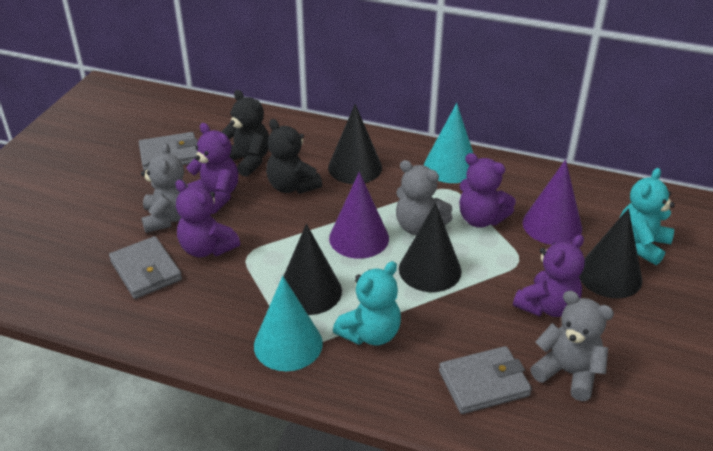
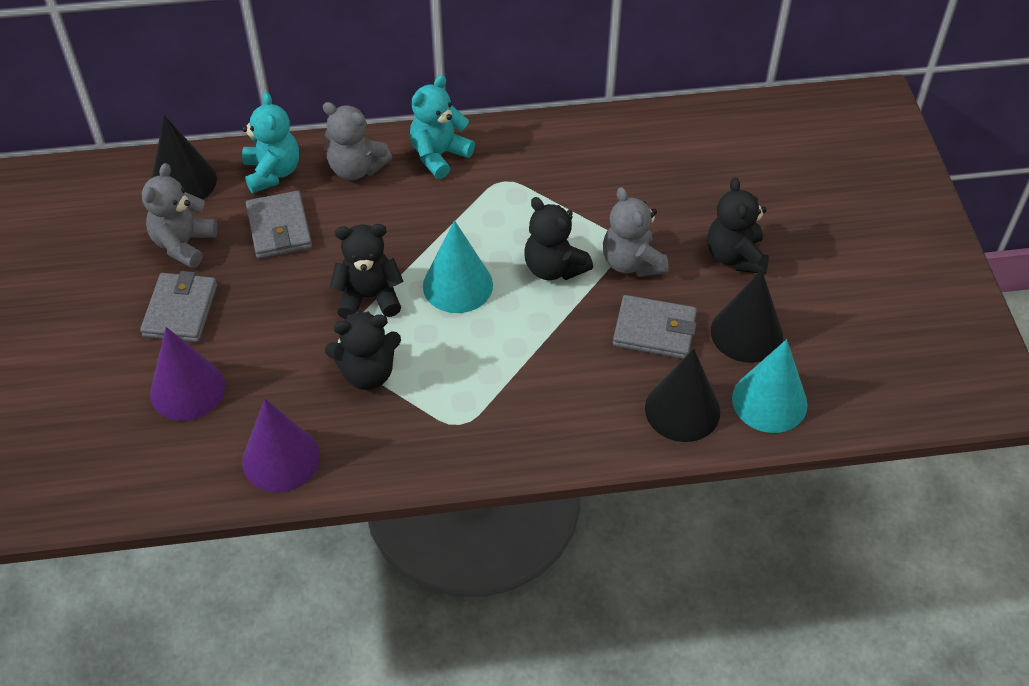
black cone: 4 -> 3
black teddy bear: 2 -> 4
purple teddy bear: 4 -> 0

